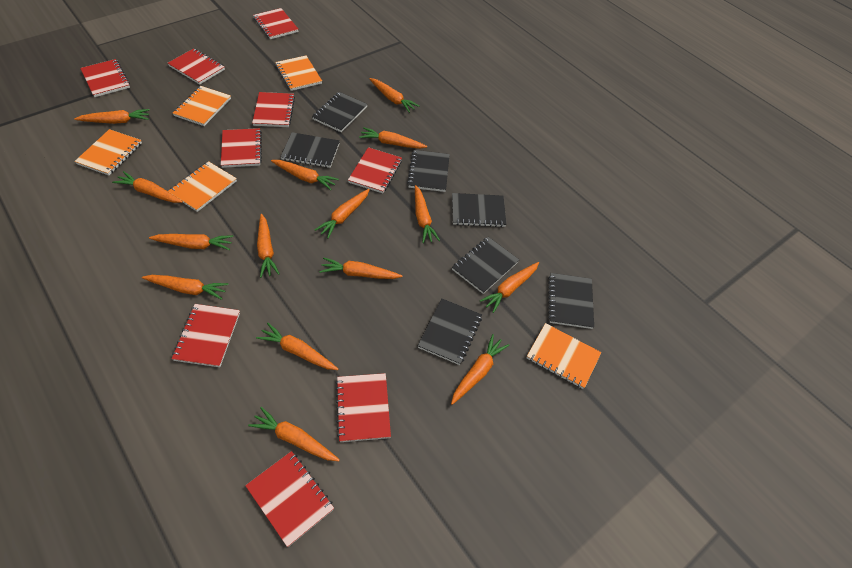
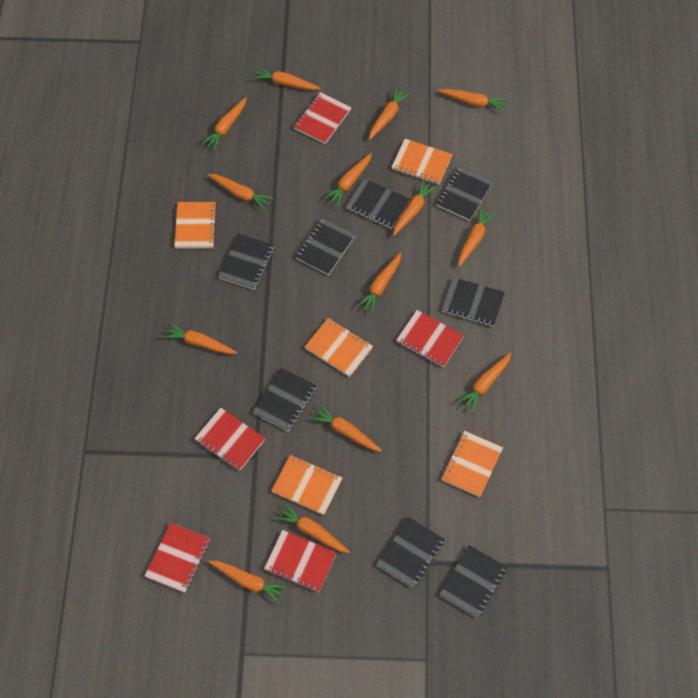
black notebook: 7 -> 8
orange carrot: 15 -> 14
red notebook: 9 -> 5

